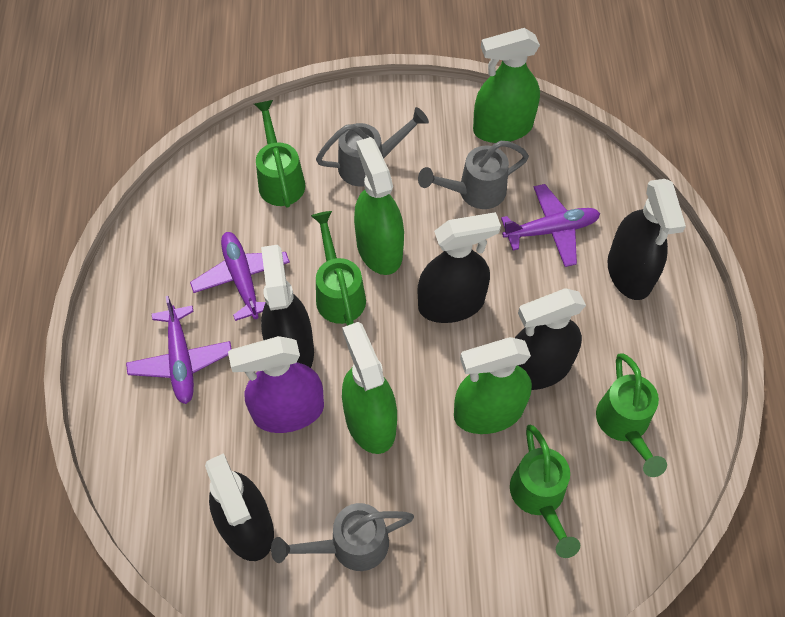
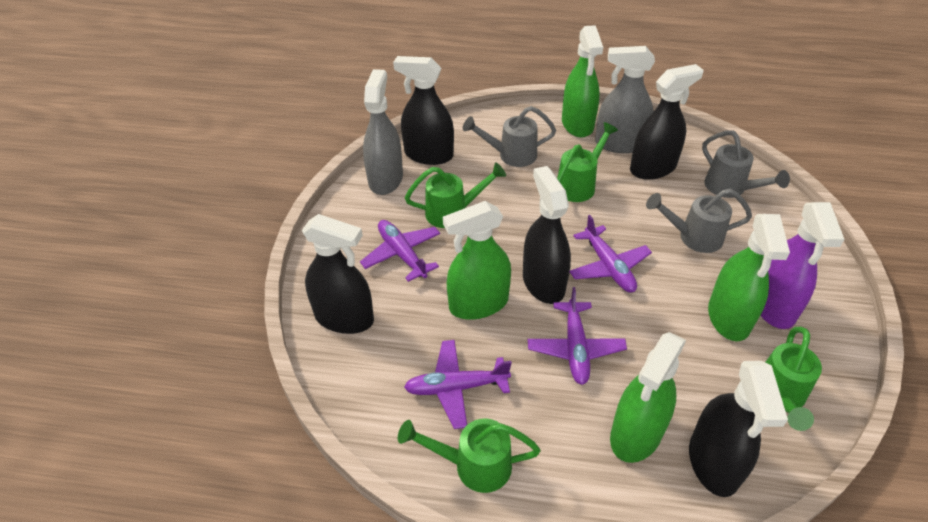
grey spray bottle: 0 -> 2
purple plane: 3 -> 4

